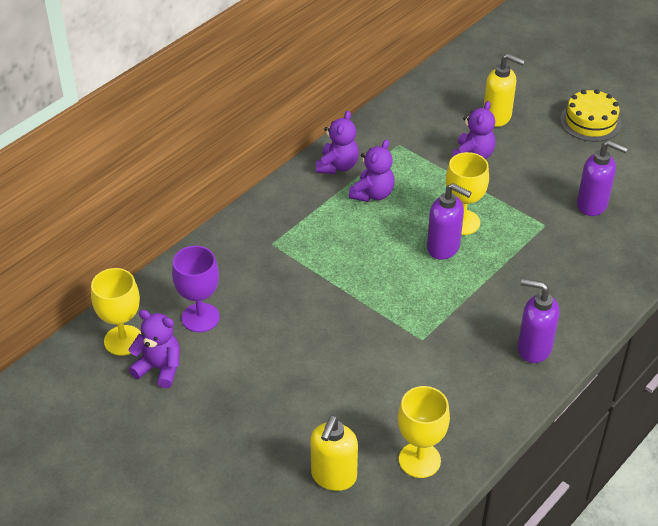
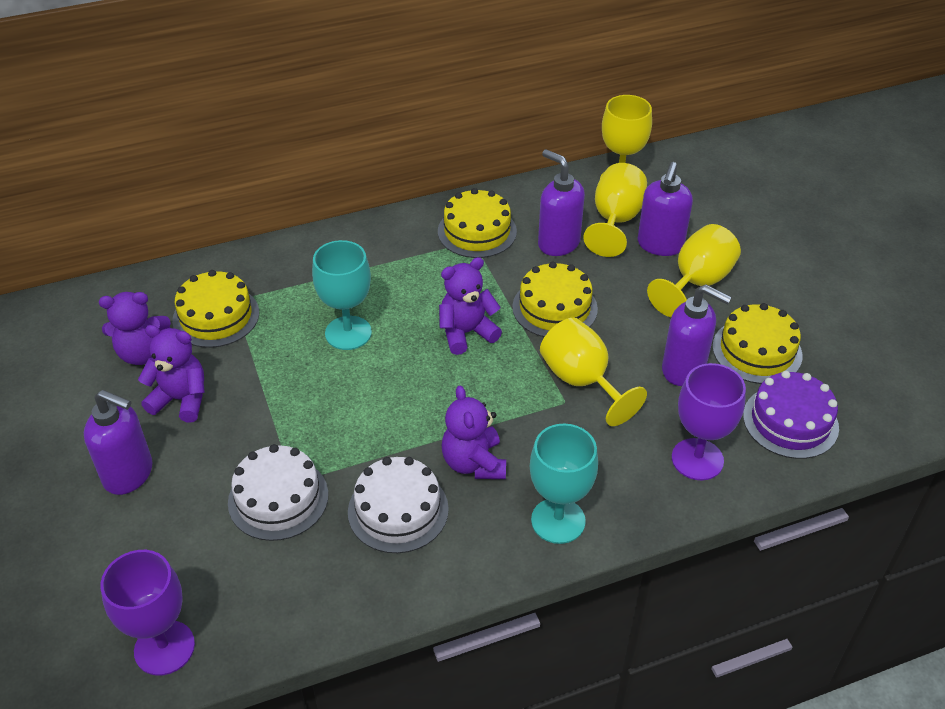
purple cake: 0 -> 1
purple goblet: 1 -> 2
purple soap dispenser: 3 -> 4
turquoise goblet: 0 -> 2
white cake: 0 -> 2
yellow cake: 1 -> 4
yellow goblet: 3 -> 4
yellow soap dispenser: 2 -> 0

